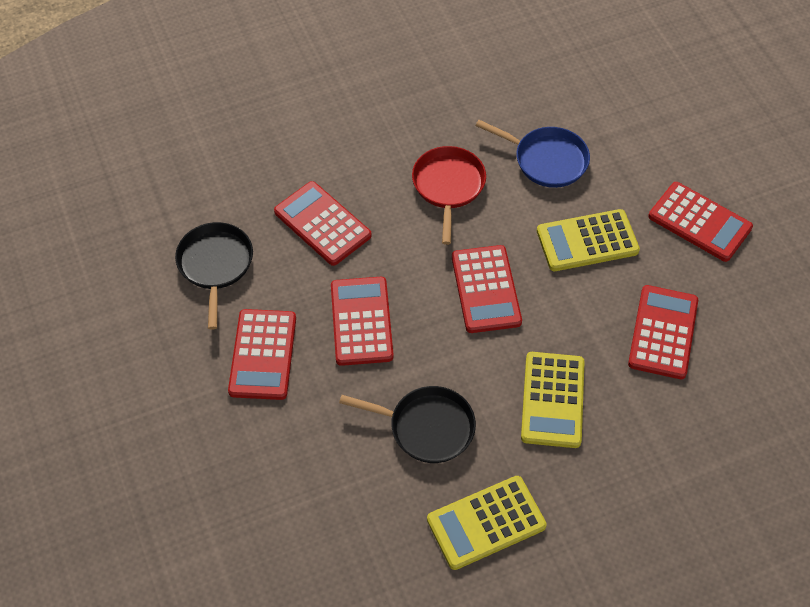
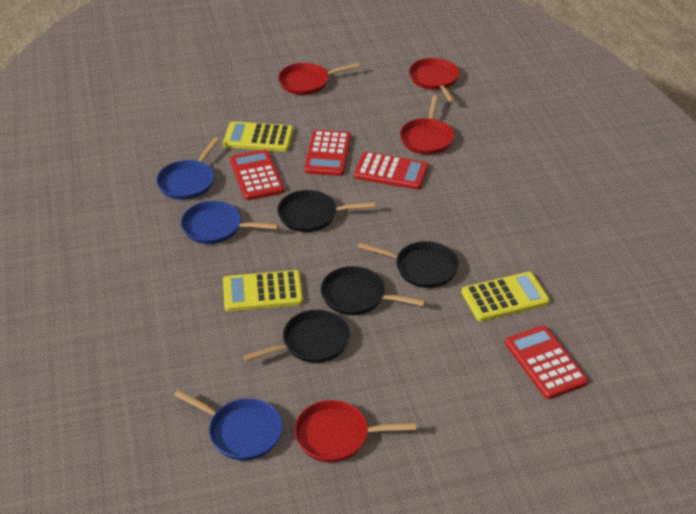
black pan: 2 -> 4
blue pan: 1 -> 3
red calculator: 6 -> 4
red pan: 1 -> 4

